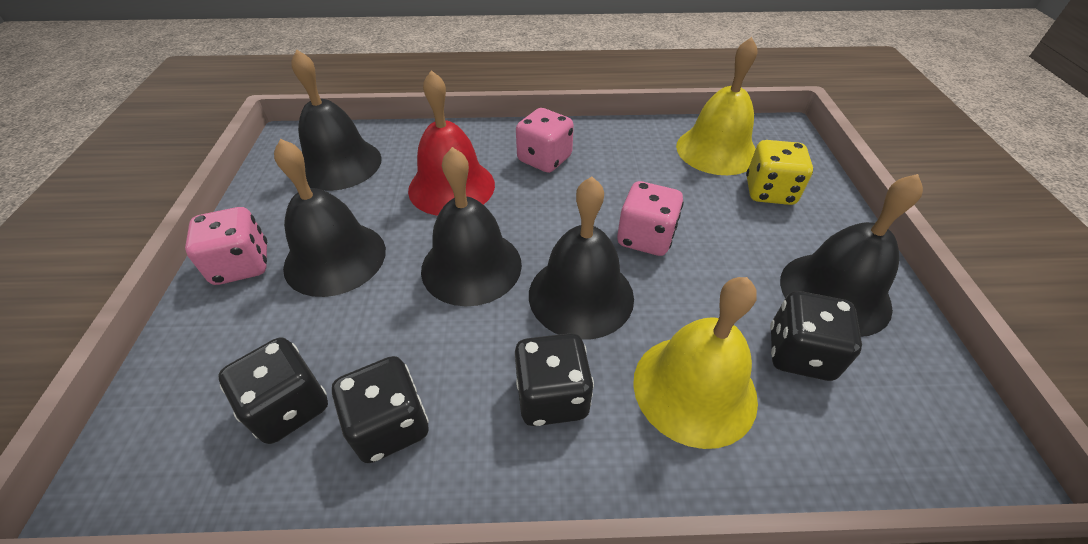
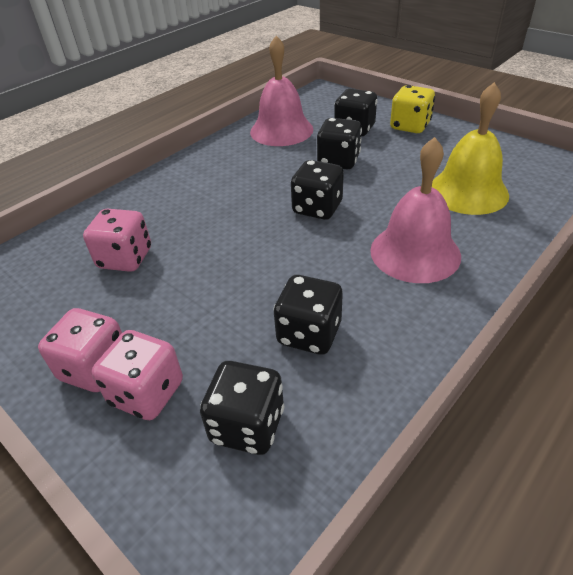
black bell: 5 -> 0
black dice: 4 -> 5
pink bell: 0 -> 2
red bell: 1 -> 0
yellow bell: 2 -> 1

